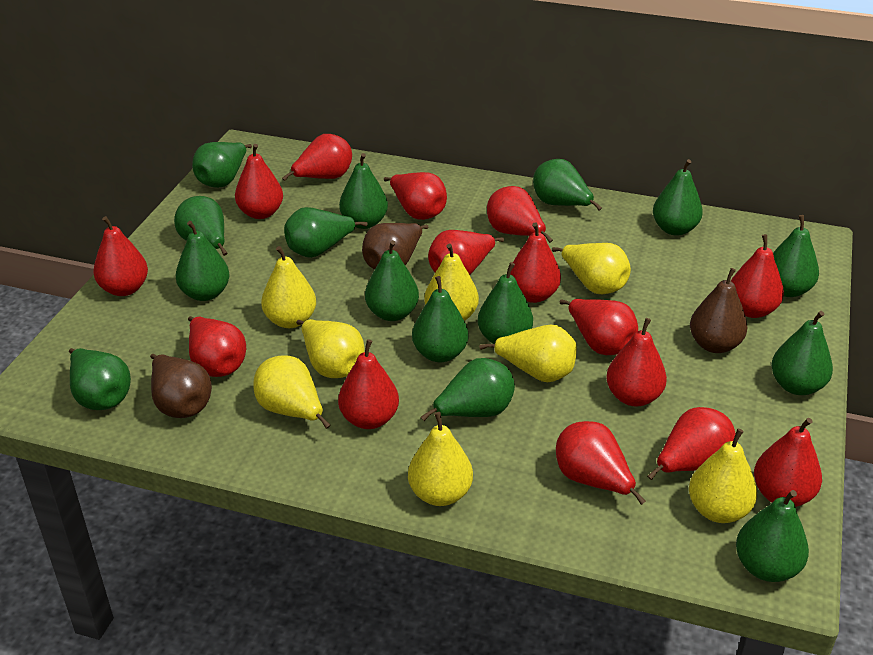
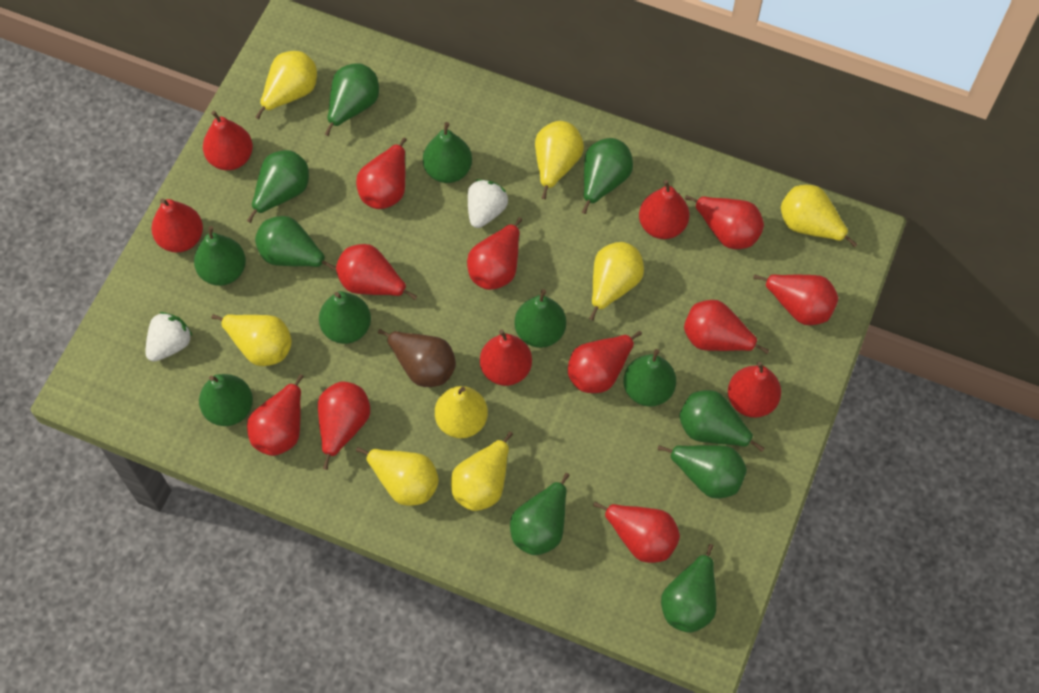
brown pear: 3 -> 1
green pear: 15 -> 14
white strawberry: 0 -> 2

